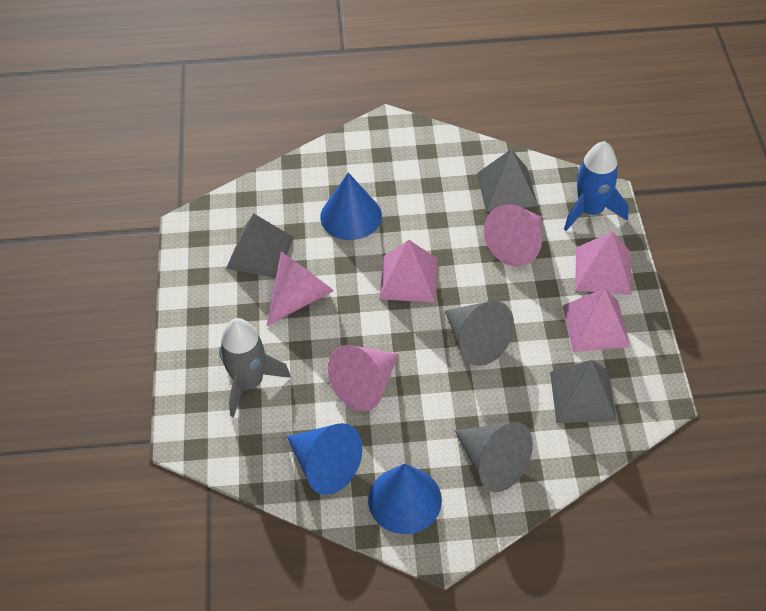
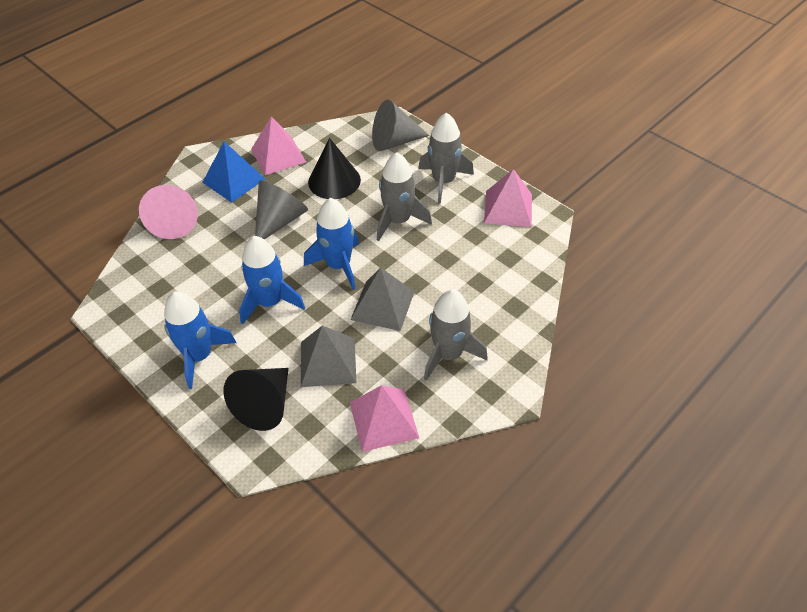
black cone: 0 -> 2
blue cone: 3 -> 0
blue pyramid: 0 -> 1
blue rocket: 1 -> 3
grey pyramid: 3 -> 2
grey rocket: 1 -> 3
pink cone: 3 -> 1

